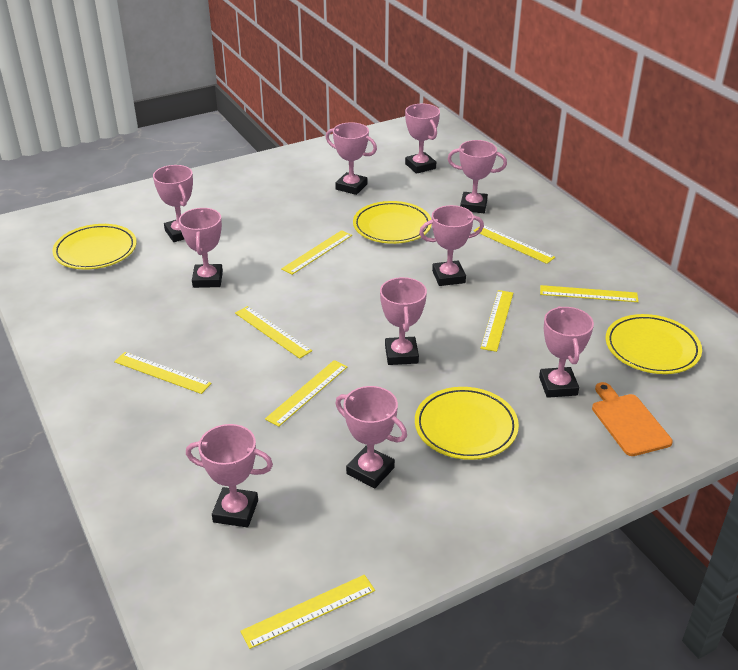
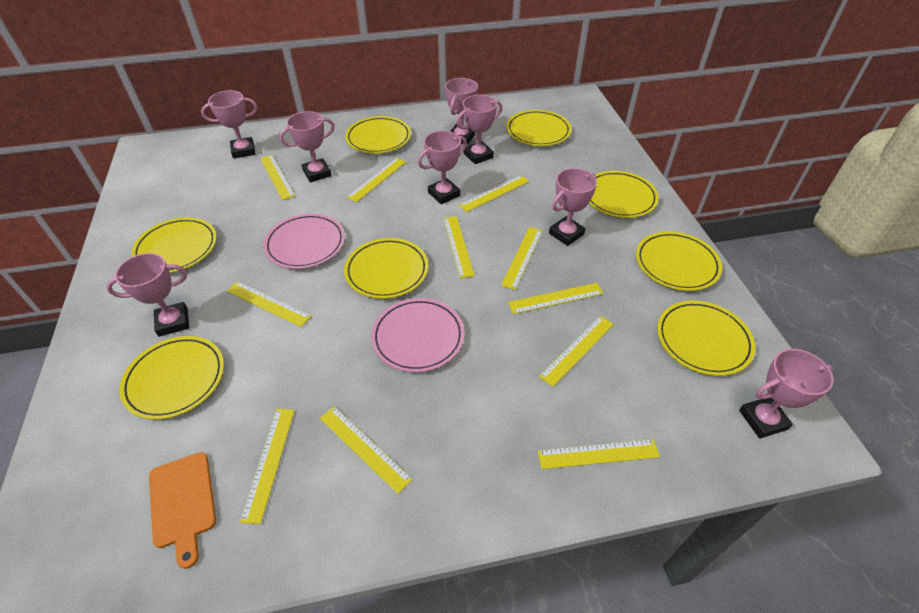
pink plate: 0 -> 2
pink trophy: 10 -> 8
yellow plate: 4 -> 8
yellow ruler: 8 -> 11

